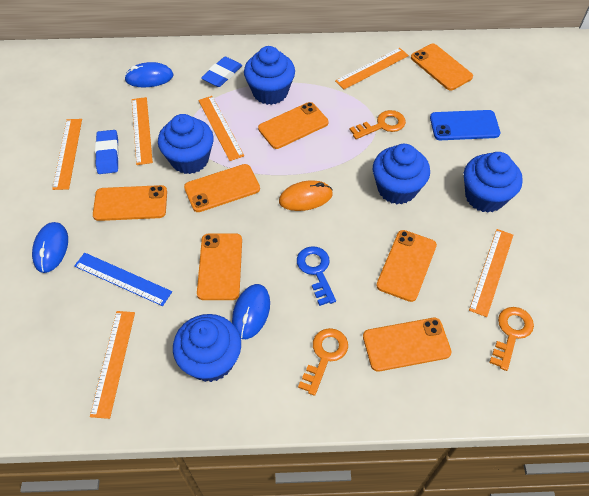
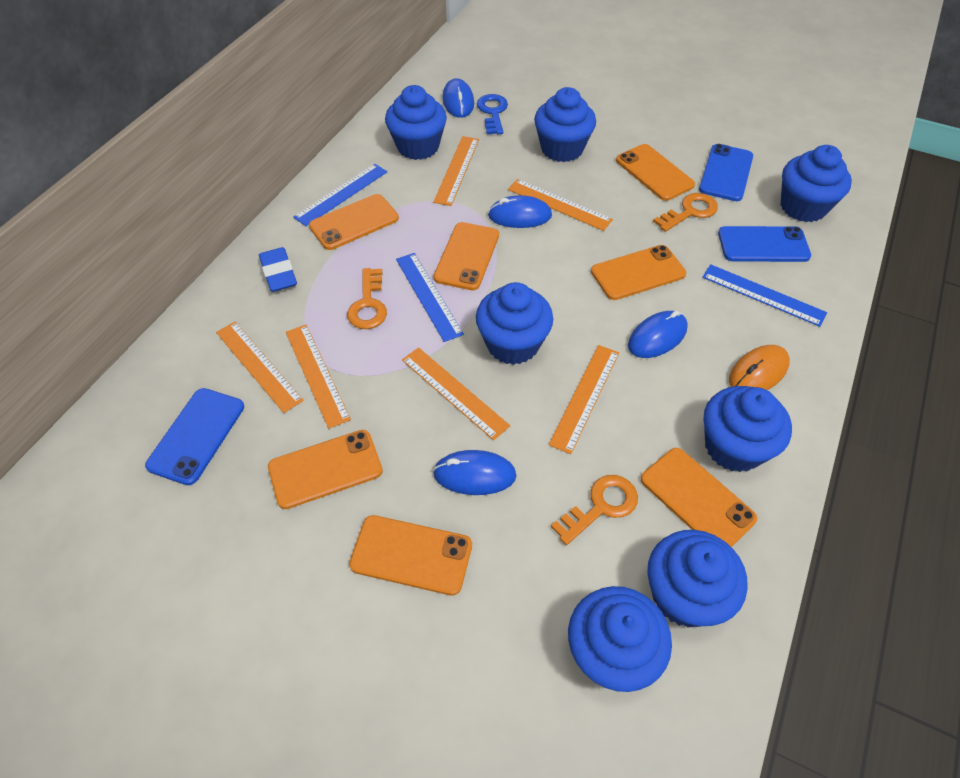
blue cupcake: 5 -> 7
blue eraser: 2 -> 1
blue mouse: 3 -> 4
blue phone: 1 -> 3
blue ruler: 1 -> 3

